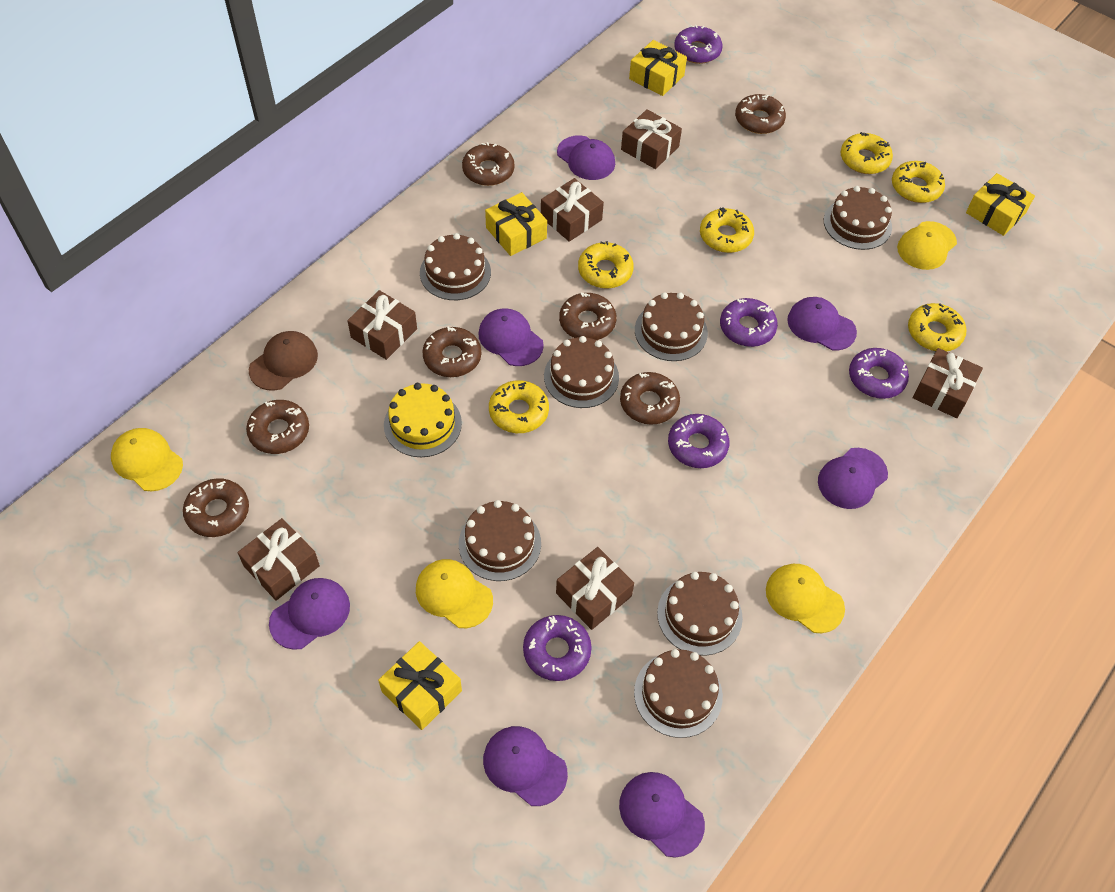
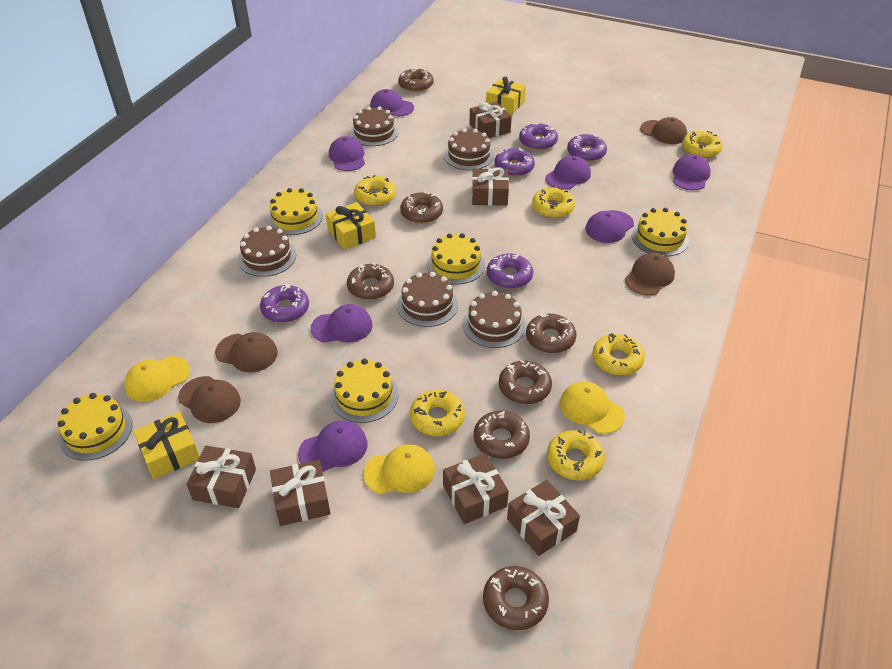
brown cake: 7 -> 5
brown cap: 1 -> 4
yellow cake: 1 -> 5
yellow cap: 4 -> 3
yellow gift: 4 -> 3

